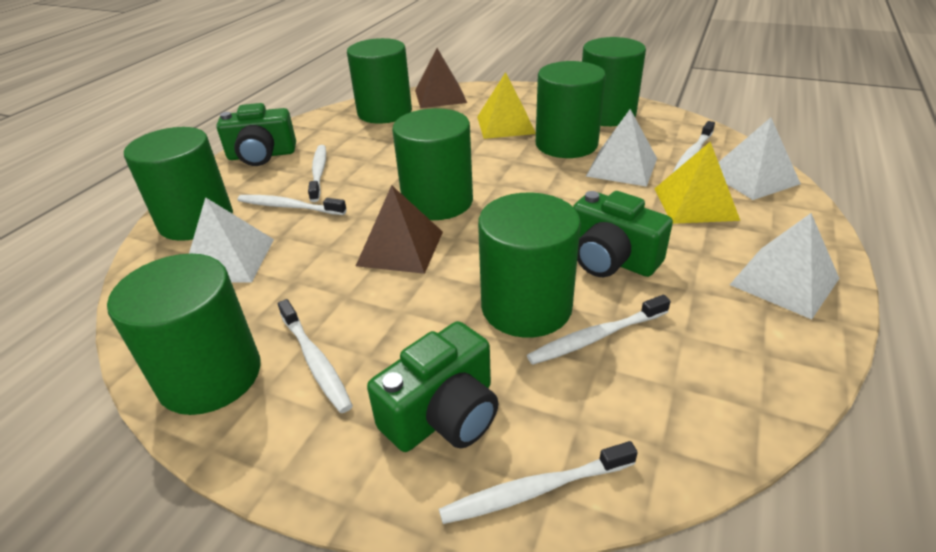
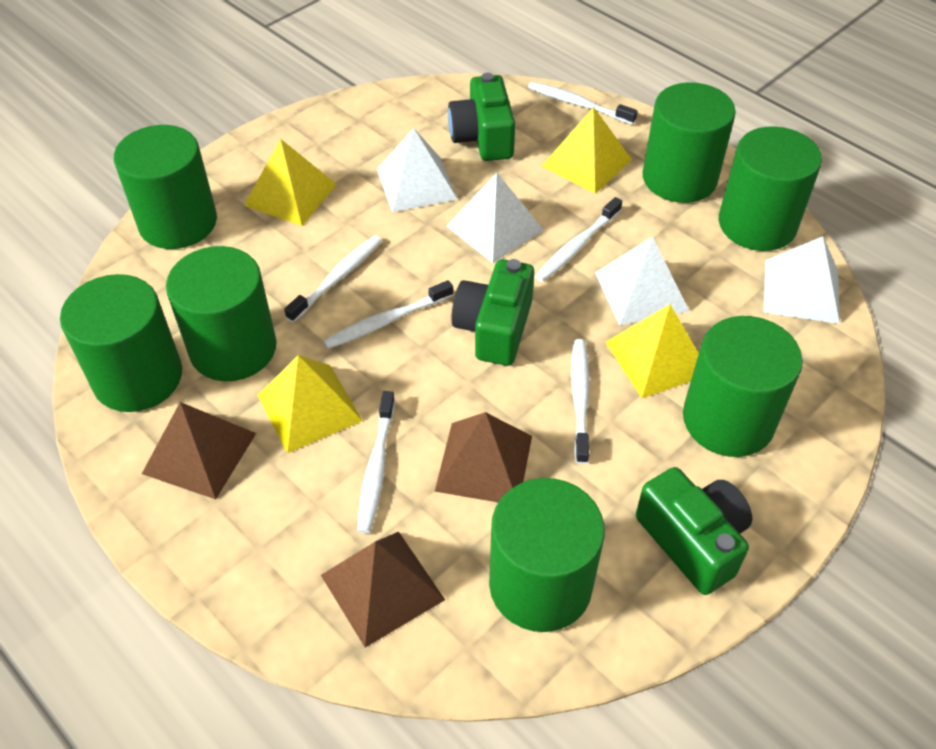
brown pyramid: 2 -> 3
yellow pyramid: 2 -> 4

